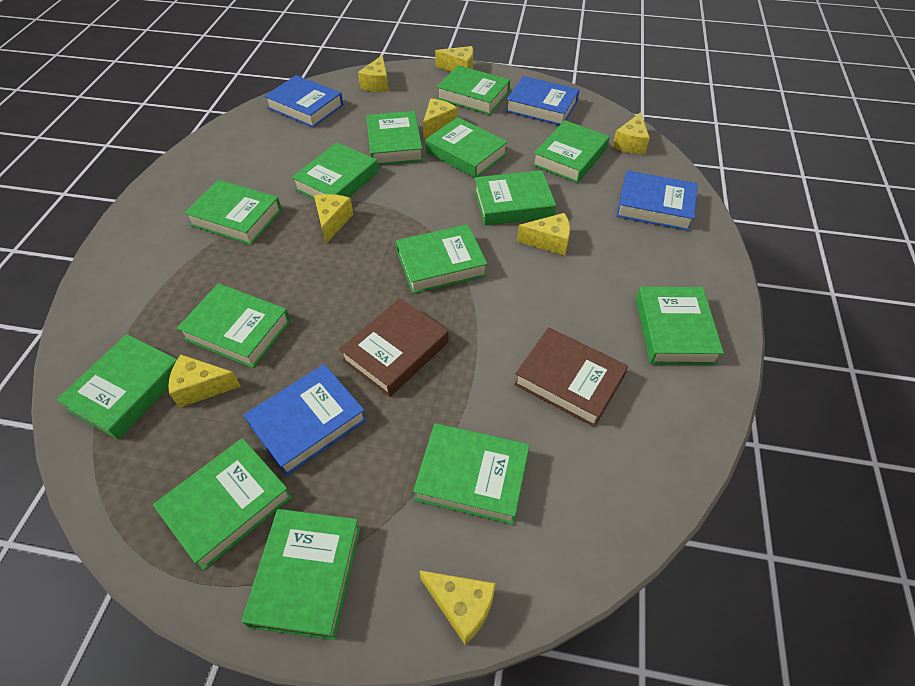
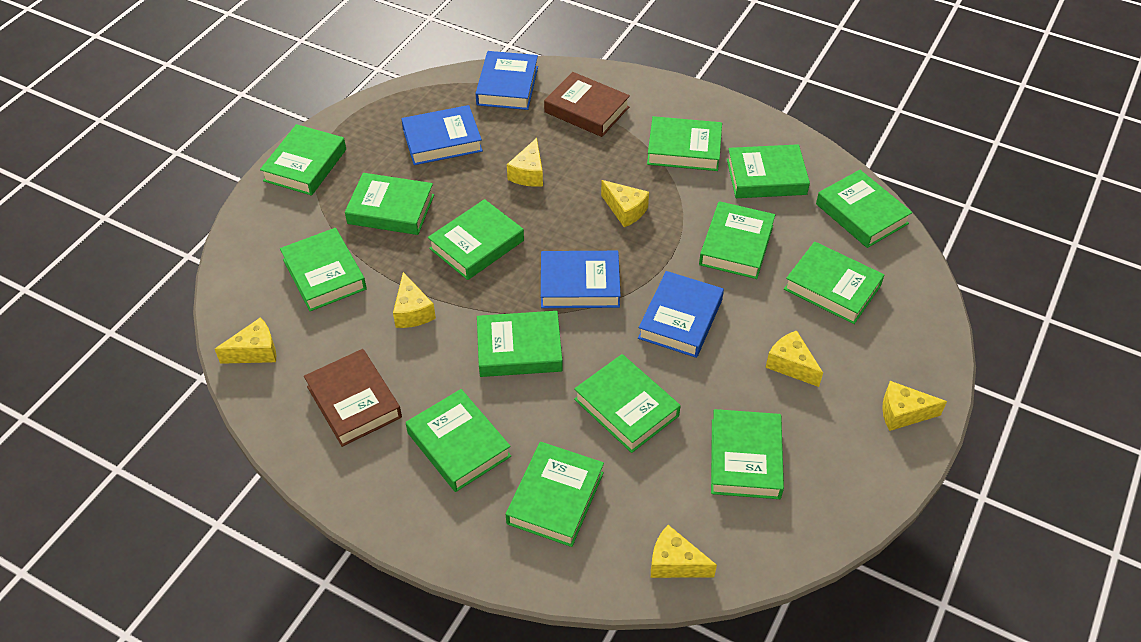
yellow cheese: 8 -> 7

